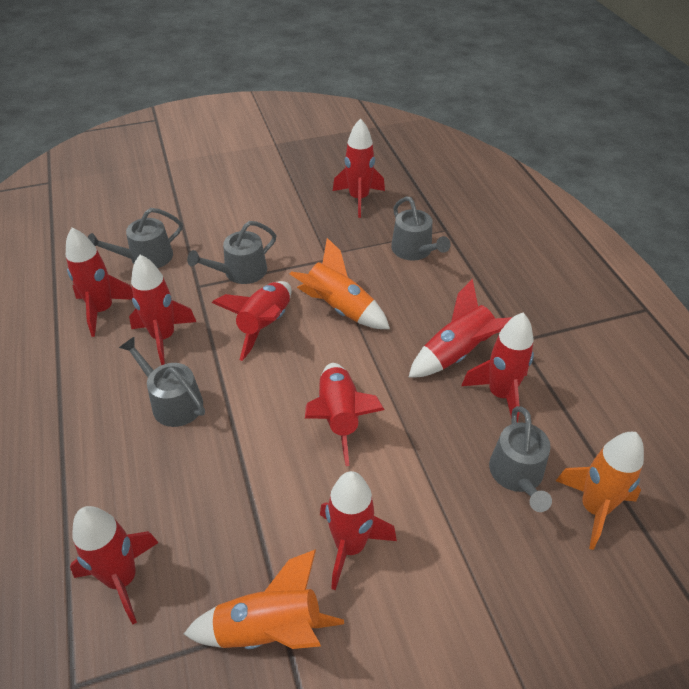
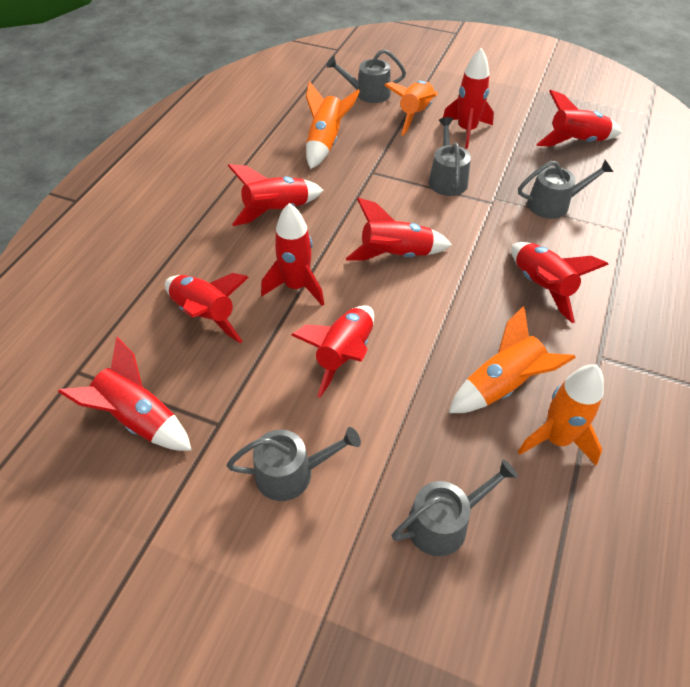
orange rocket: 3 -> 4

